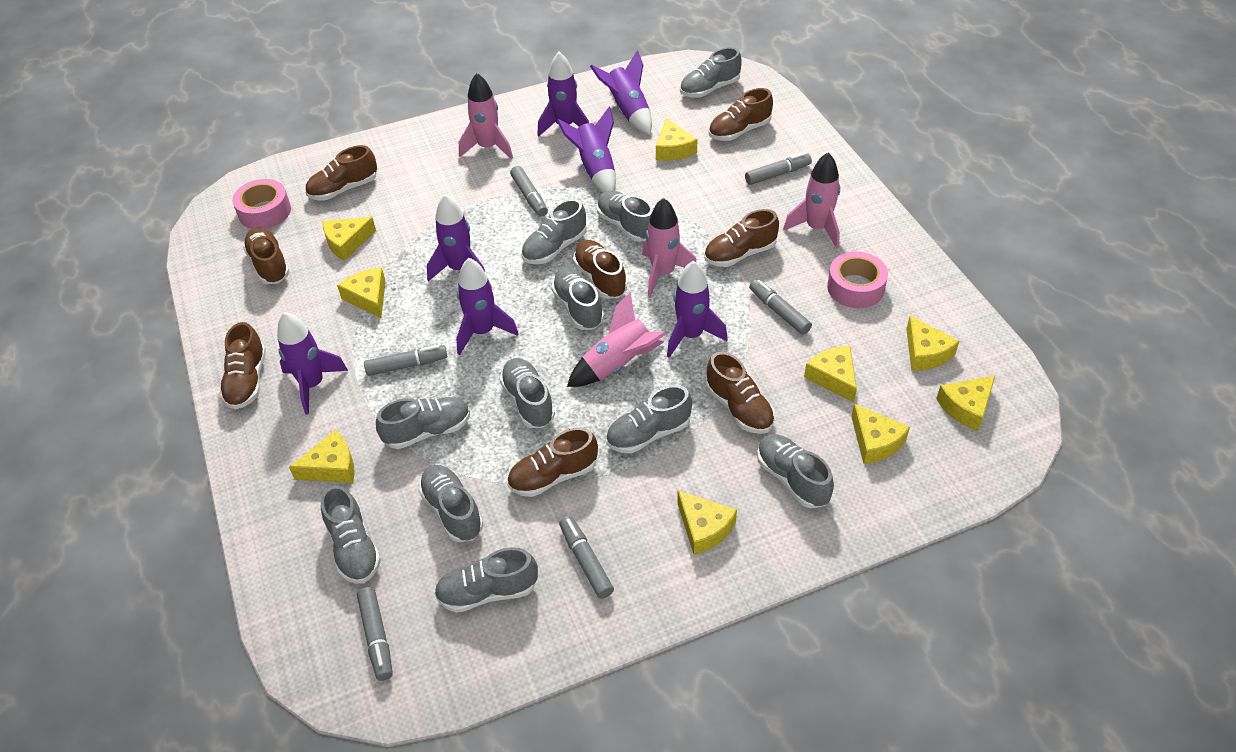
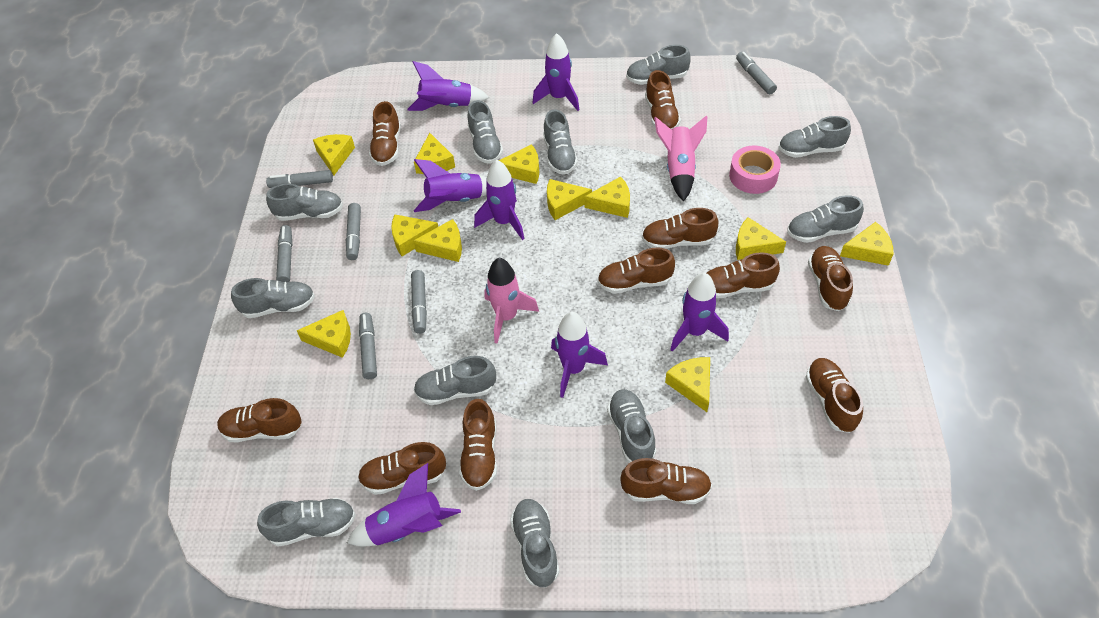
brown shoe: 8 -> 11
pink rocket: 4 -> 2
pink tape: 2 -> 1
yellow cheese: 9 -> 11

